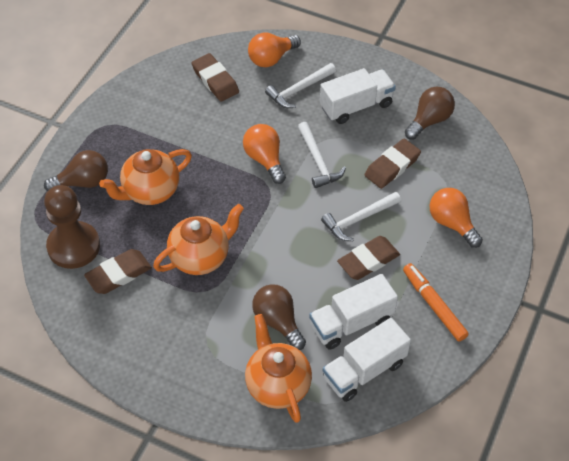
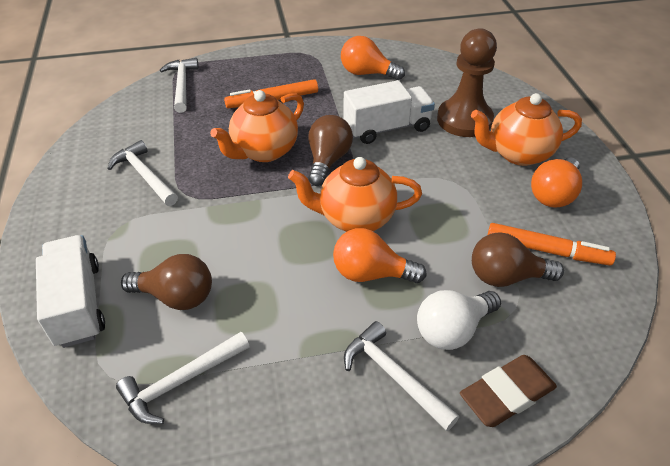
brown eraser: 4 -> 1
orange marker: 1 -> 2
white hammer: 3 -> 4
white light bulb: 0 -> 1
white truck: 3 -> 2

